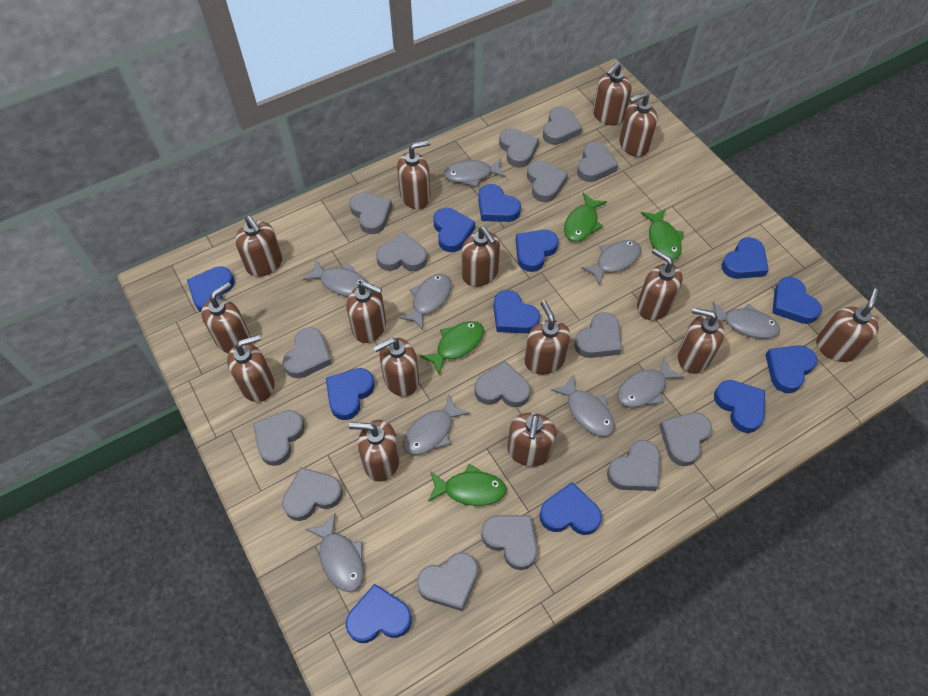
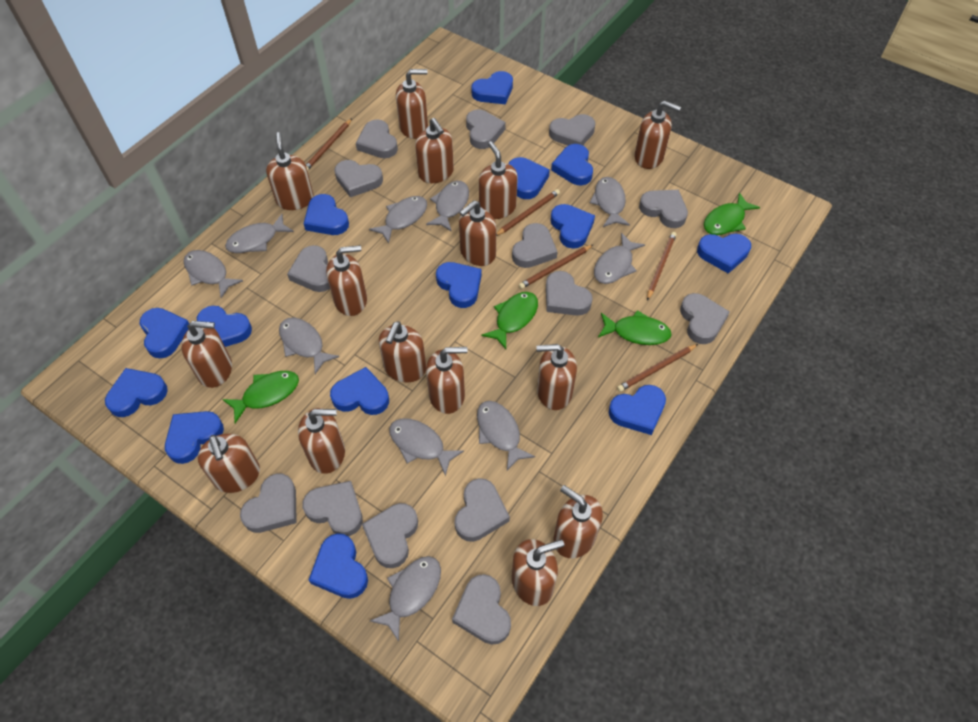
blue heart: 12 -> 14
brown pencil: 0 -> 5
grey fish: 9 -> 10
grey heart: 15 -> 14

